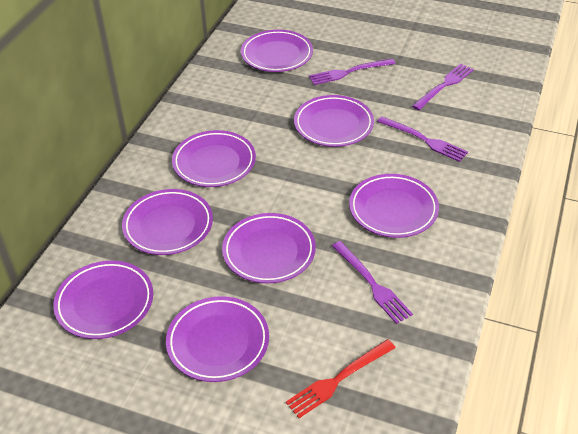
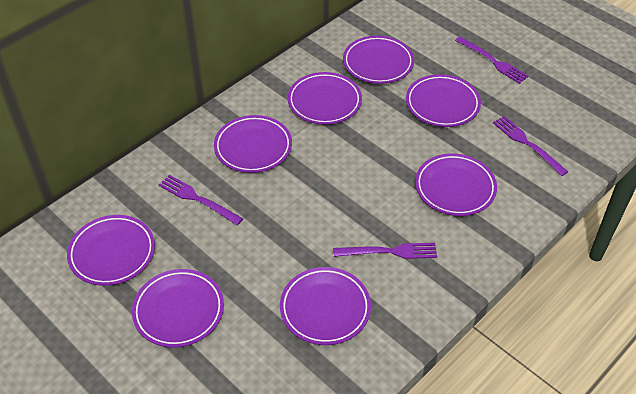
red fork: 1 -> 0

